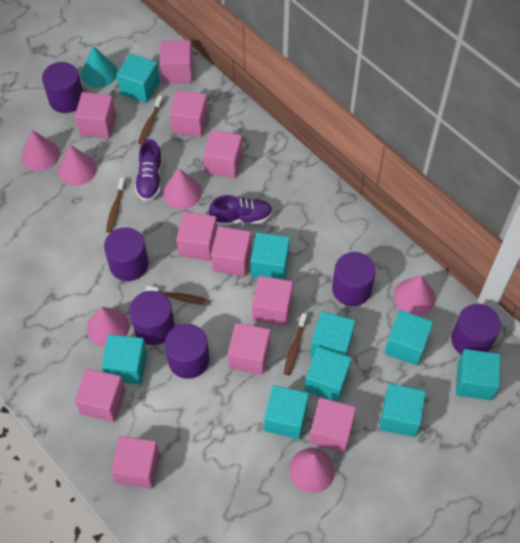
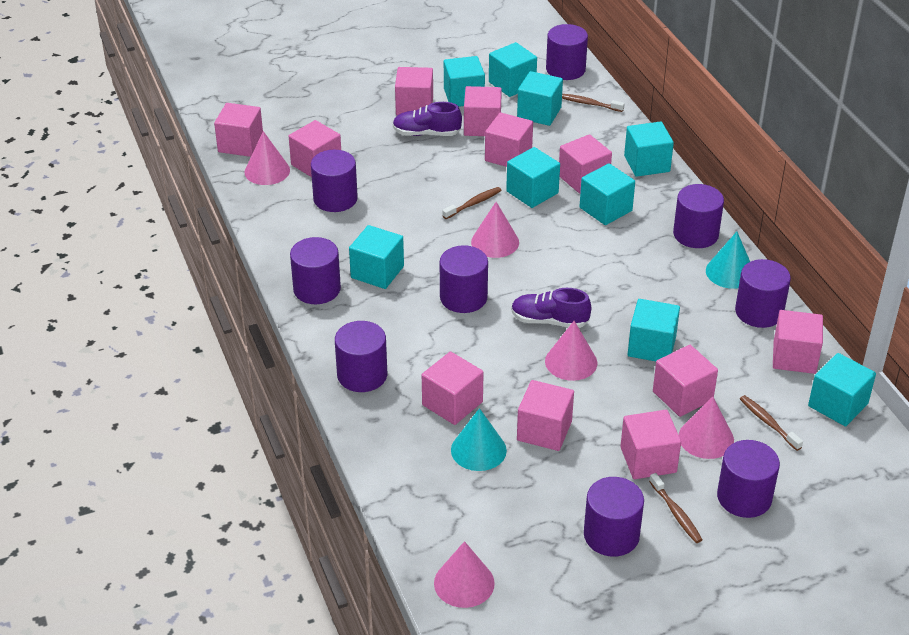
pink cone: 6 -> 5
purple cylinder: 6 -> 9
turquoise cone: 1 -> 2

